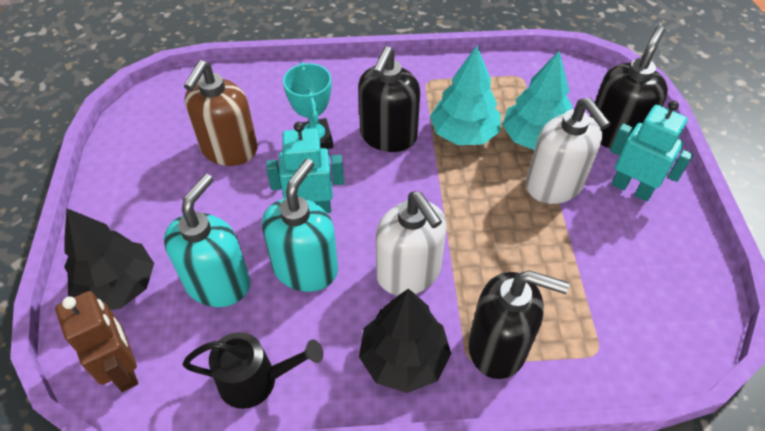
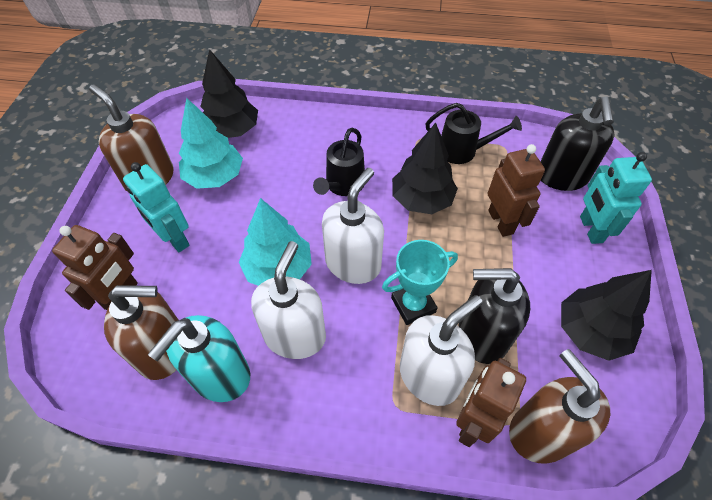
black soap dispenser: 3 -> 2
black tree: 2 -> 3
black watering can: 1 -> 2
brown robot: 1 -> 3
brown soap dispenser: 1 -> 3
turquoise soap dispenser: 2 -> 1
white soap dispenser: 2 -> 3

